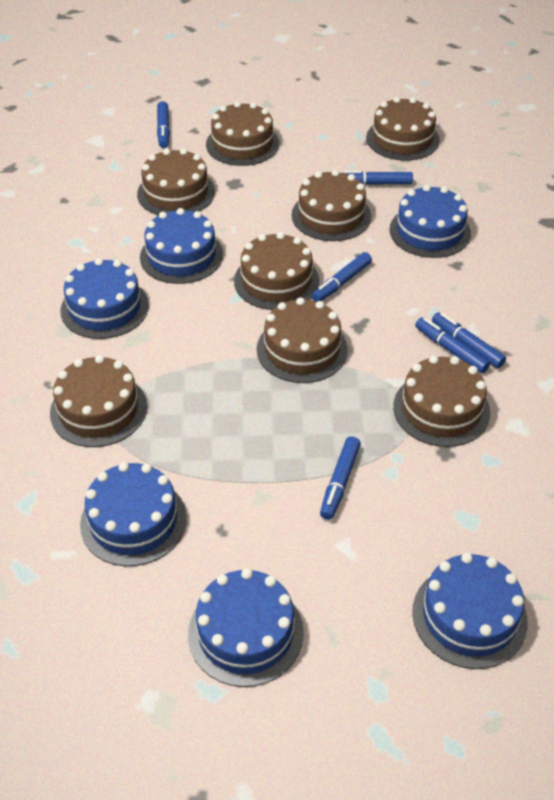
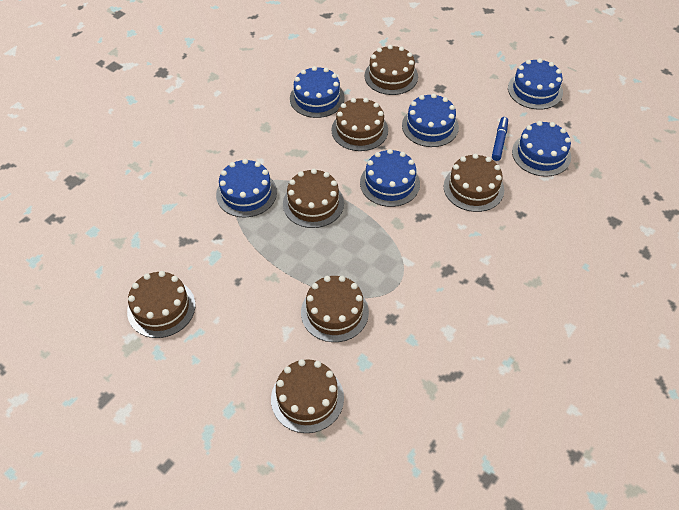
blue marker: 6 -> 1
brown cake: 8 -> 7

